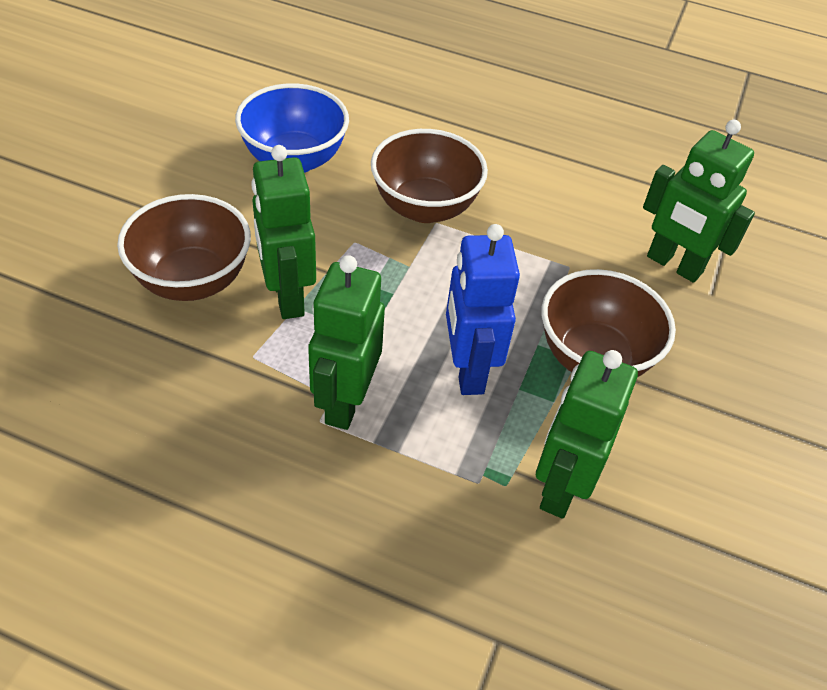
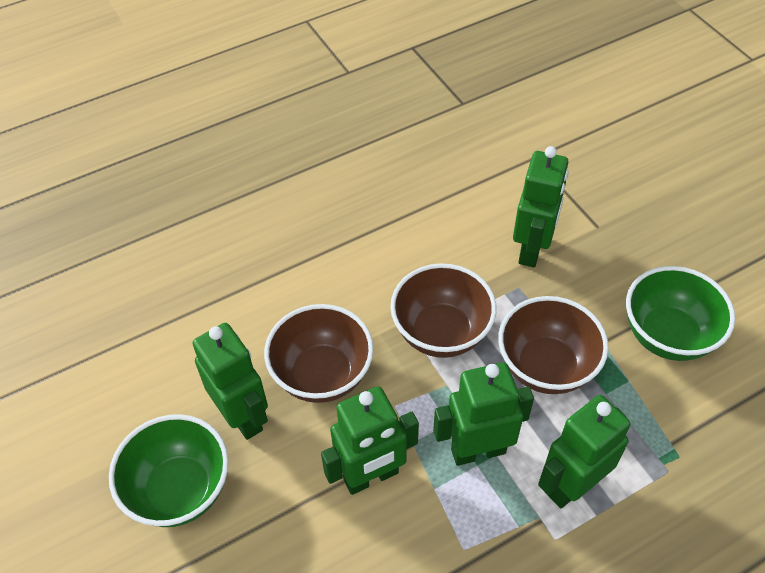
blue bowl: 1 -> 0
blue robot: 1 -> 0
green bowl: 0 -> 2
green robot: 4 -> 5

